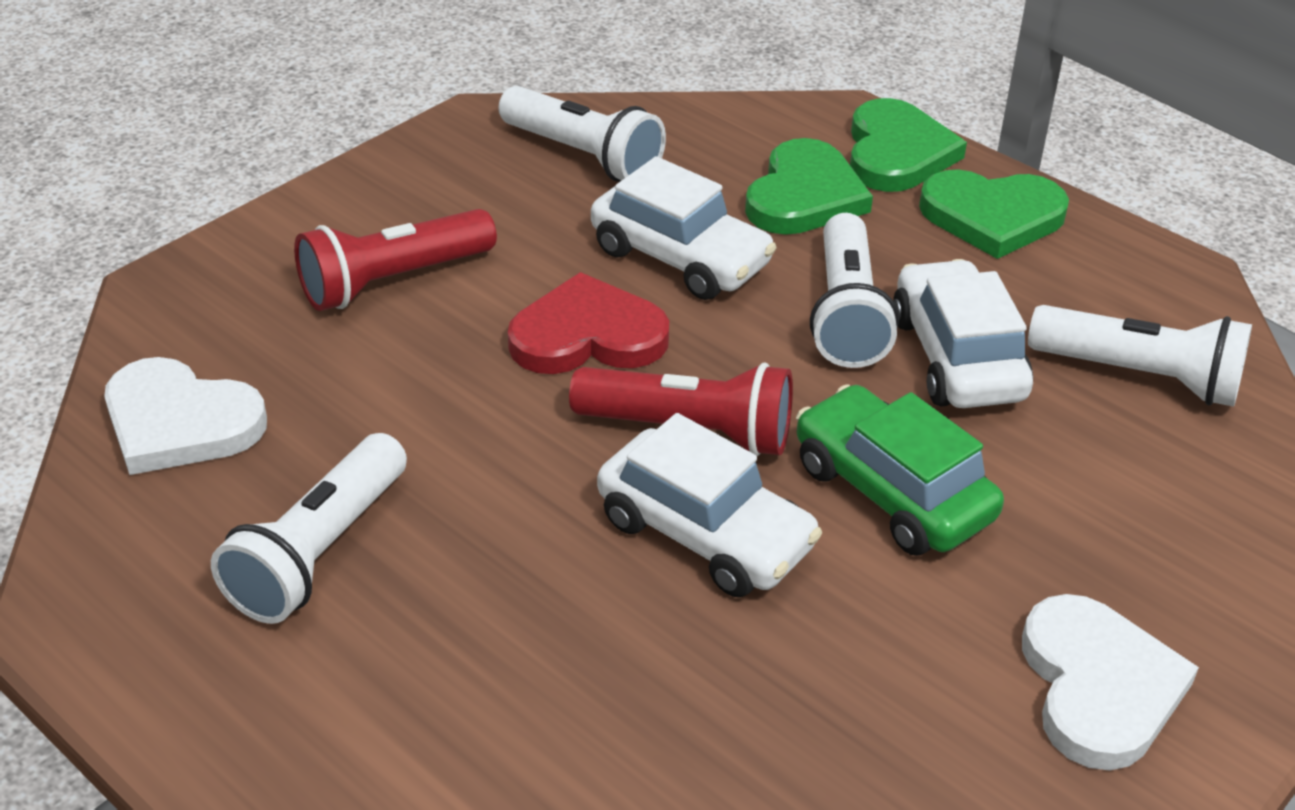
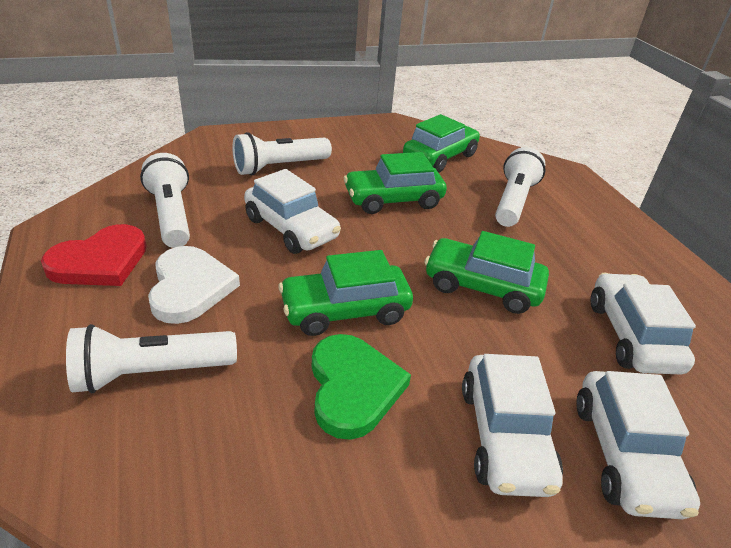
green car: 1 -> 4
green heart: 3 -> 1
red flashlight: 2 -> 0
white car: 3 -> 4
white heart: 2 -> 1

